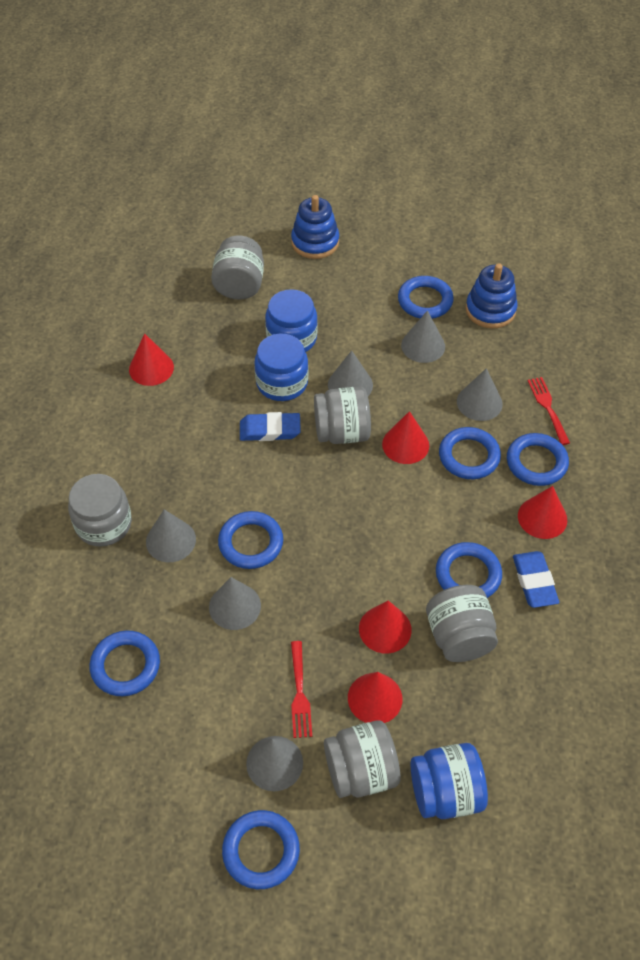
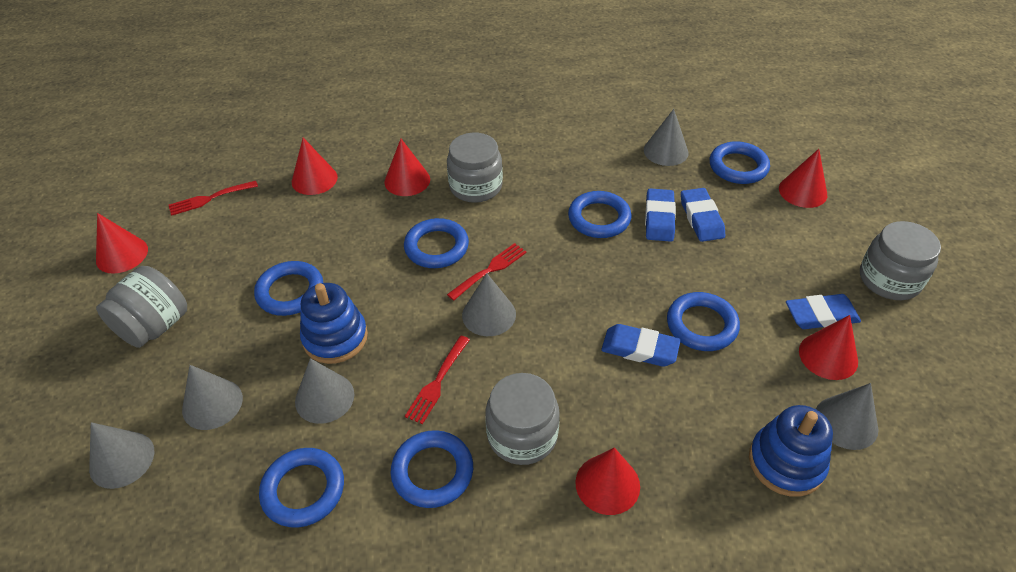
blue eraser: 2 -> 4
blue jar: 3 -> 0
grey jar: 5 -> 4
red cone: 5 -> 6
red fork: 2 -> 3

